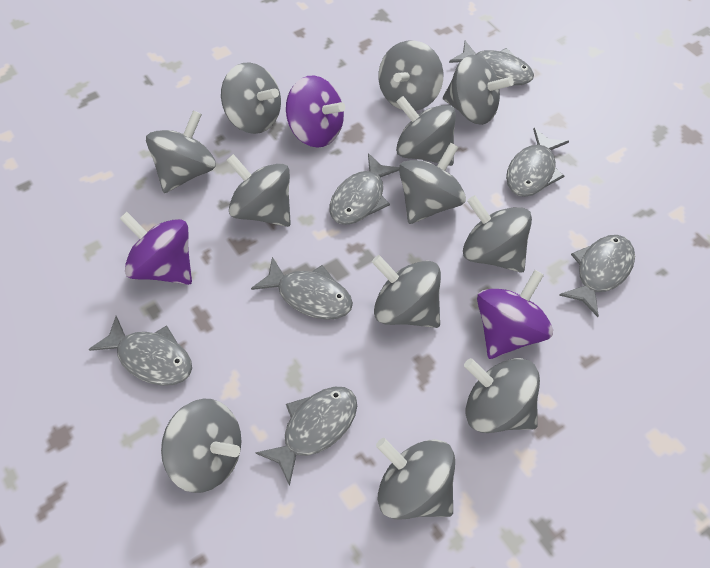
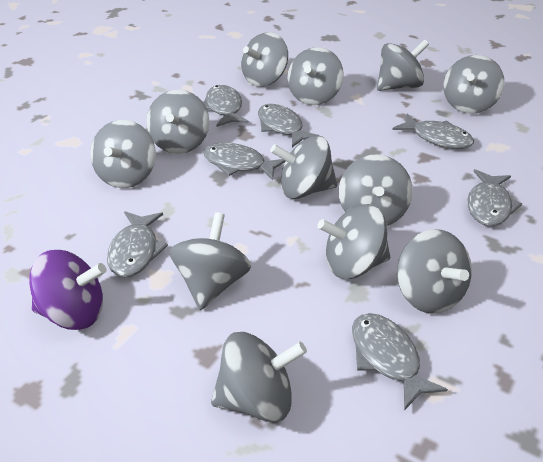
purple spinning top: 3 -> 1

